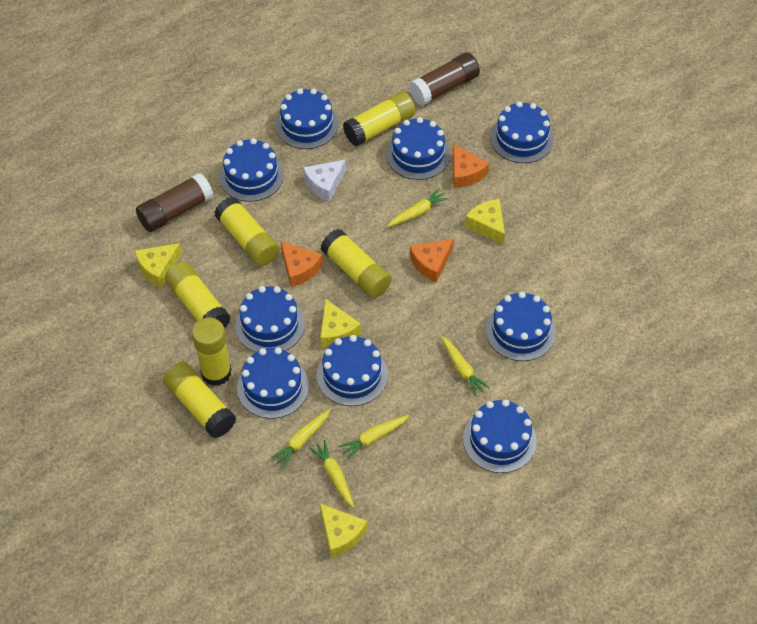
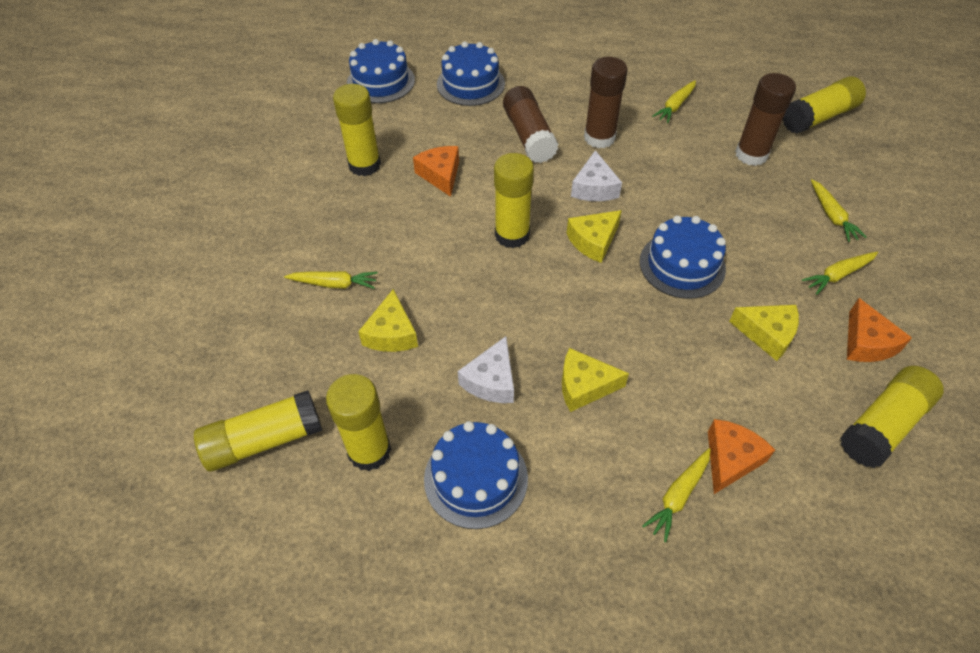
blue cake: 9 -> 4
brown glue stick: 2 -> 3
white cheese: 1 -> 2

